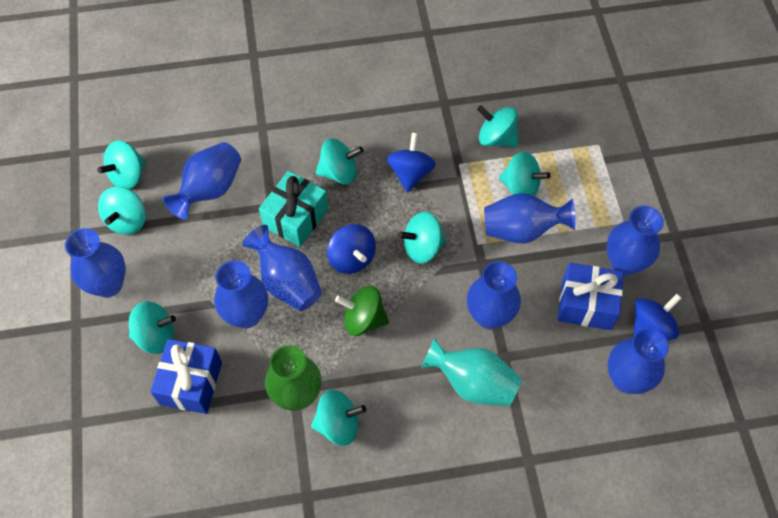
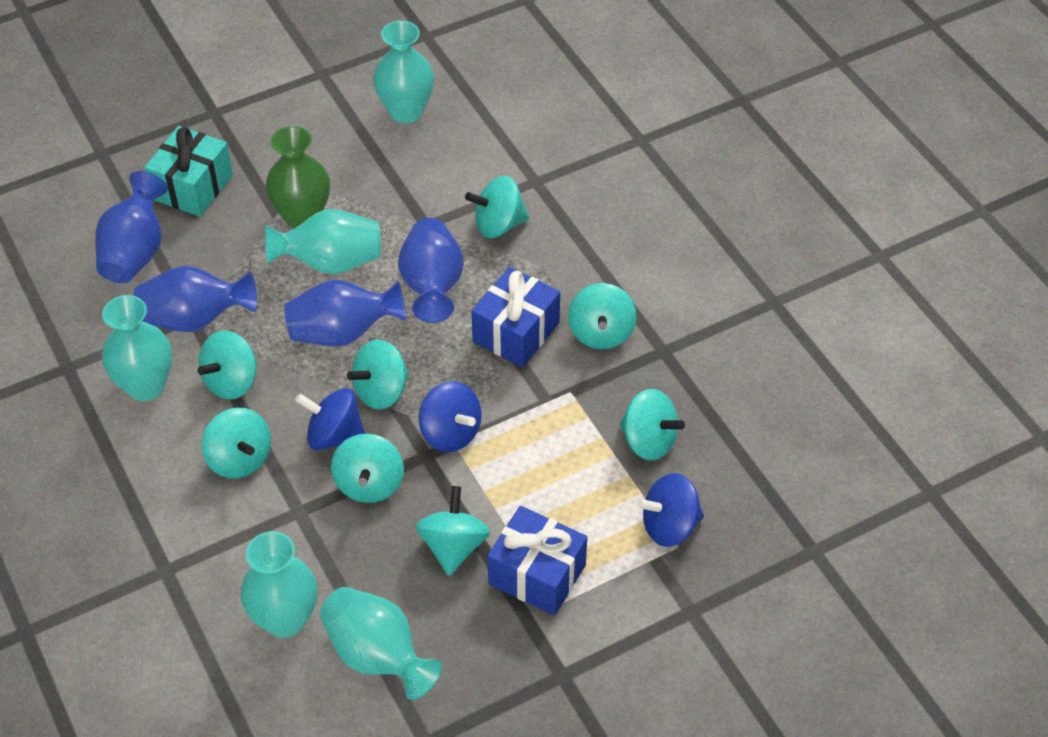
blue vase: 8 -> 4
green spinning top: 1 -> 0
turquoise vase: 1 -> 5

